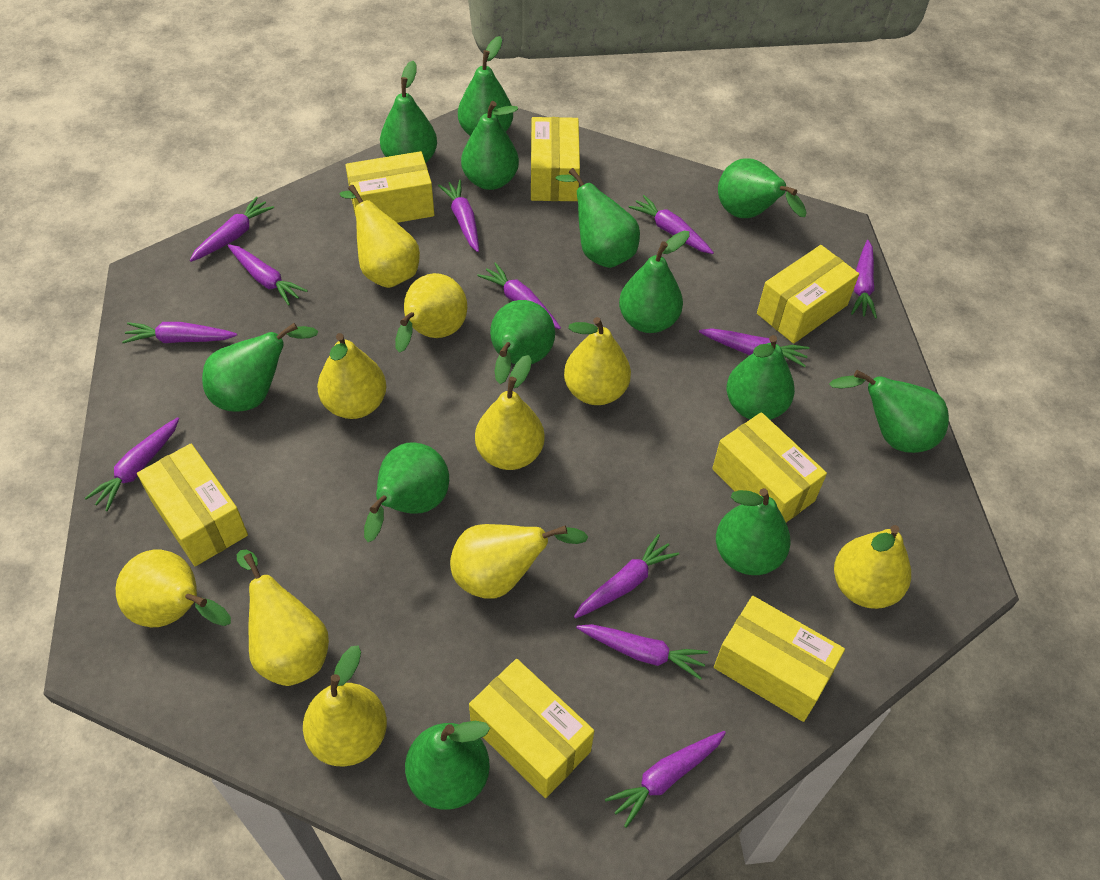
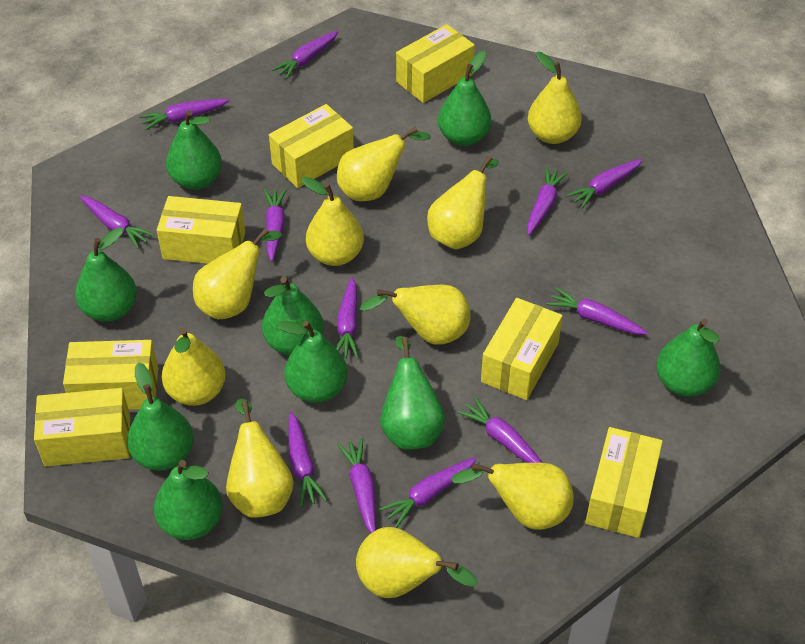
green pear: 13 -> 9

